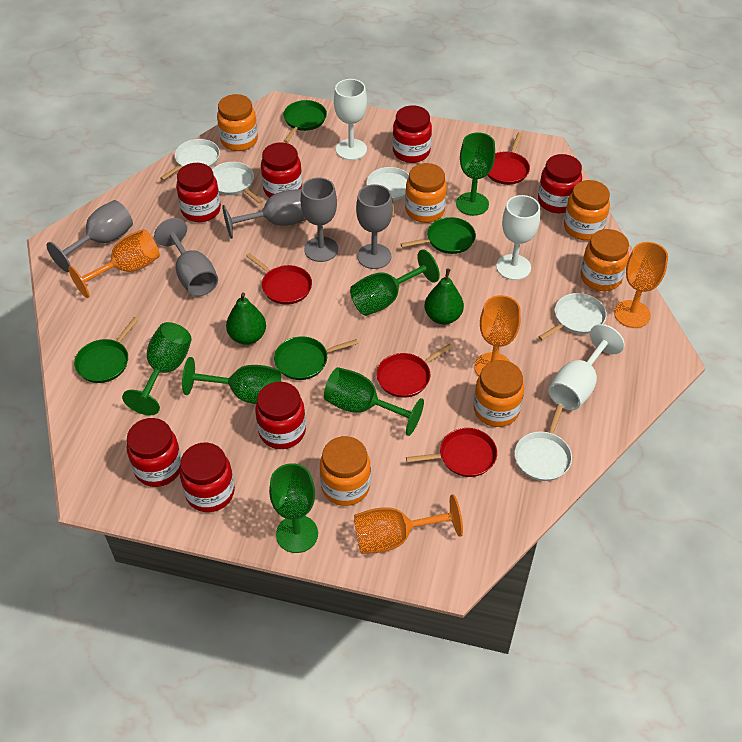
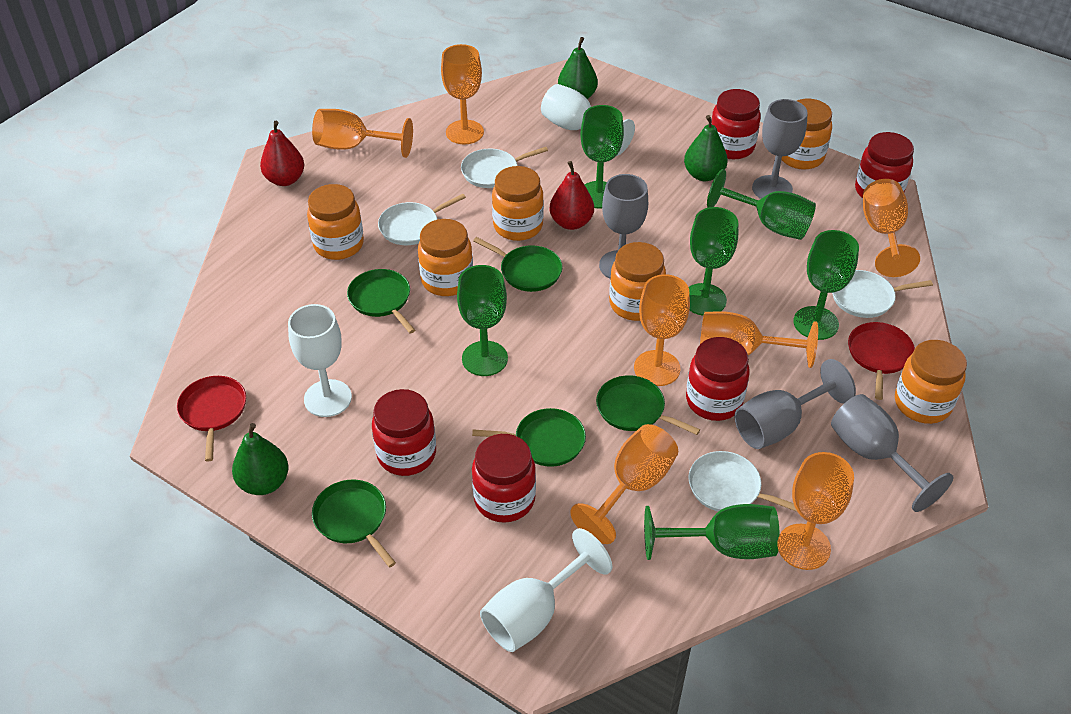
green pan: 4 -> 5
green pear: 2 -> 3
grey goblet: 5 -> 4
orange goblet: 4 -> 7
red jar: 7 -> 5
red pan: 4 -> 2
red pear: 0 -> 2
white pan: 5 -> 4

